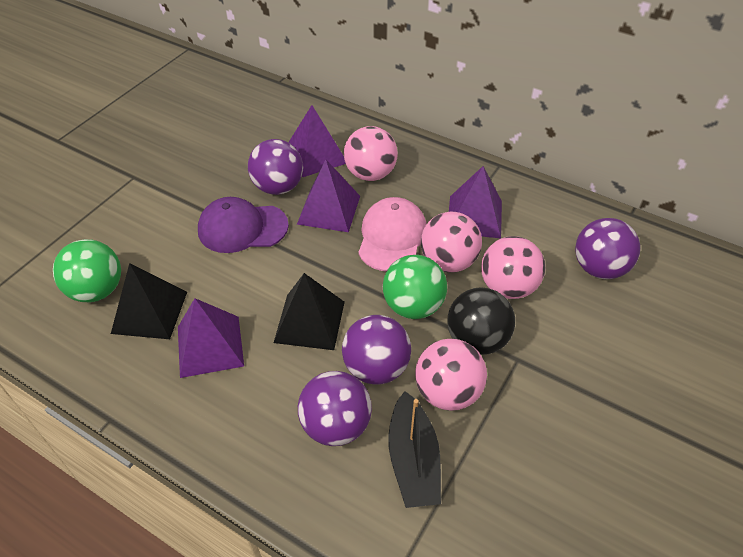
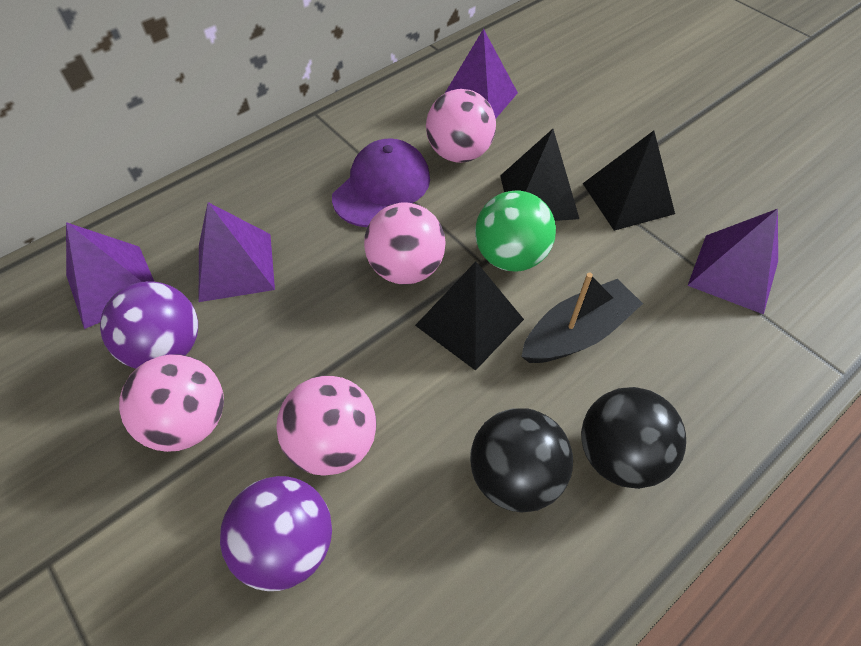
black ball: 1 -> 2
black pyramid: 2 -> 3
green ball: 2 -> 1
pink cap: 1 -> 0
purple ball: 4 -> 2

